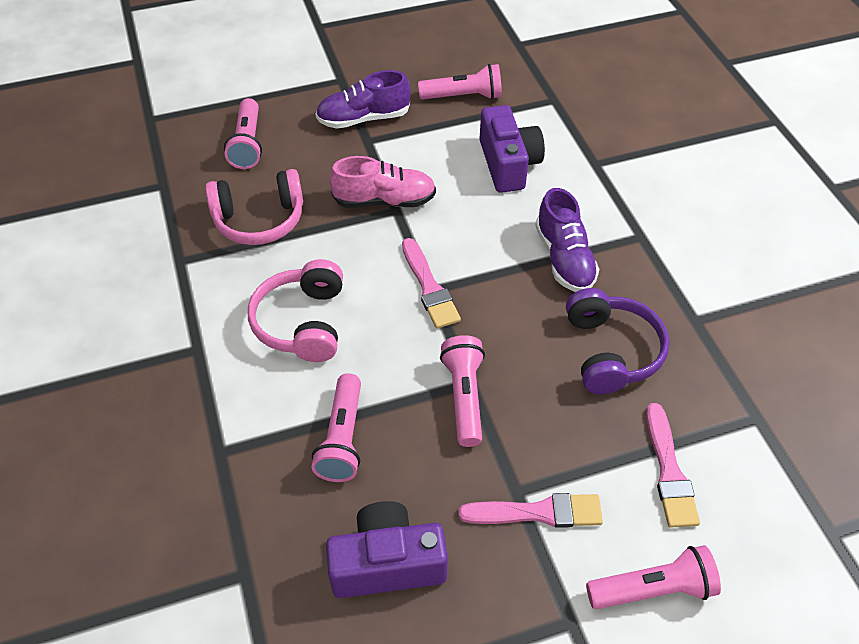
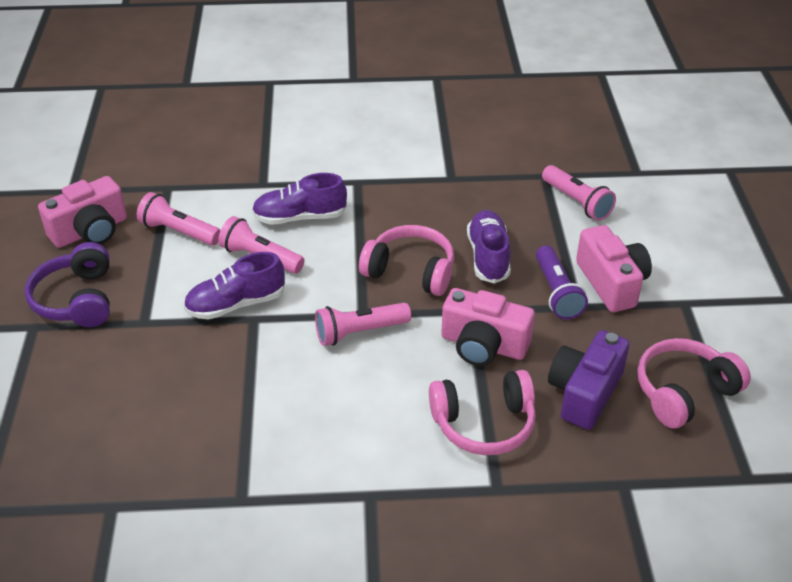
pink brush: 3 -> 0
pink camera: 0 -> 3
pink flashlight: 5 -> 4
pink headphones: 2 -> 3
pink shoe: 1 -> 0
purple camera: 2 -> 1
purple flashlight: 0 -> 1
purple shoe: 2 -> 3

